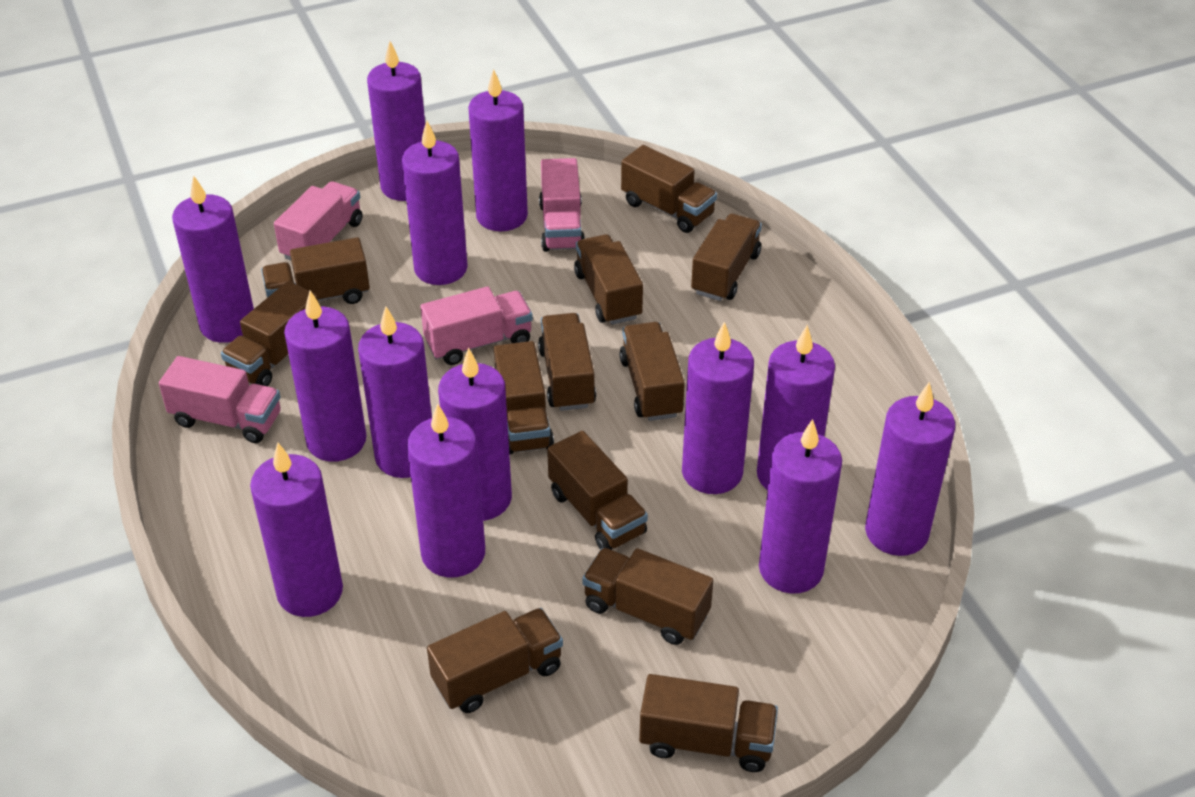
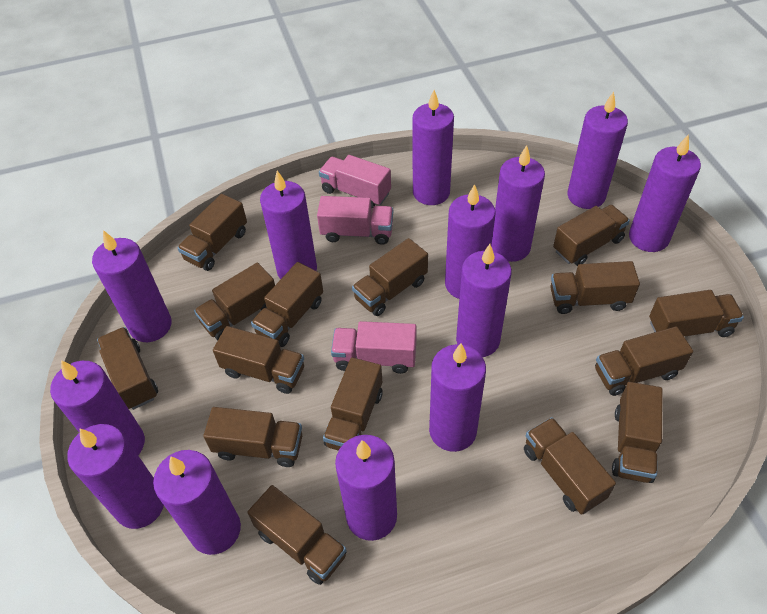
brown truck: 12 -> 15
pink truck: 4 -> 3

